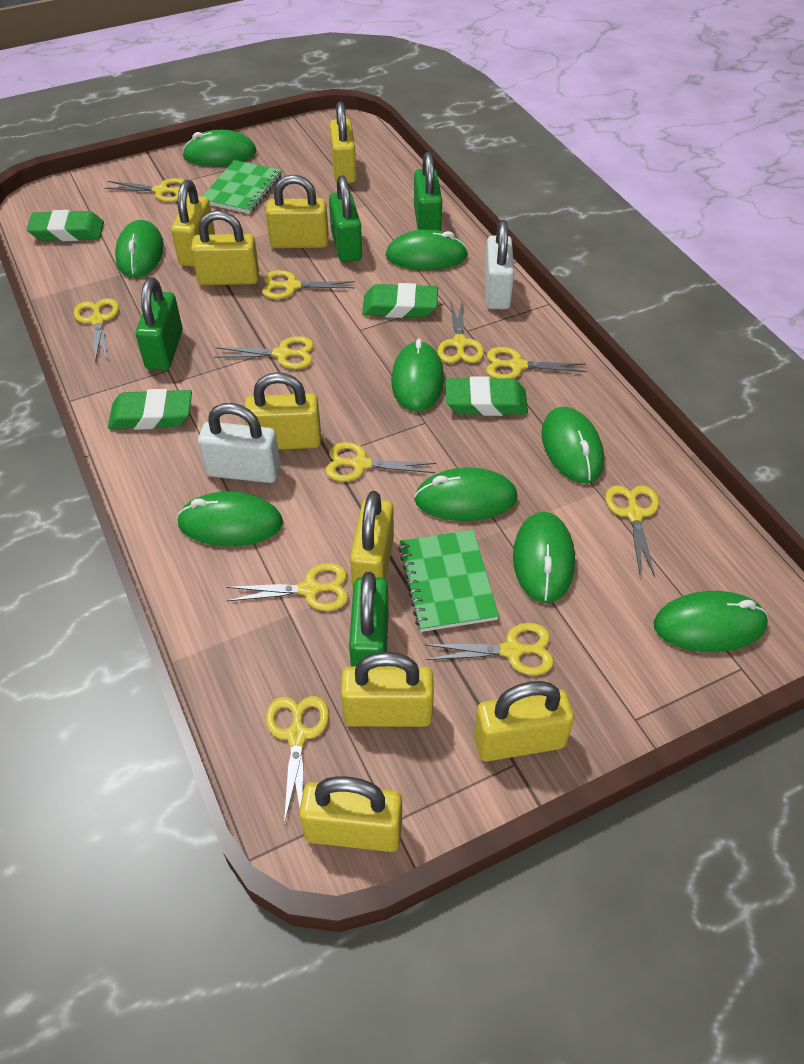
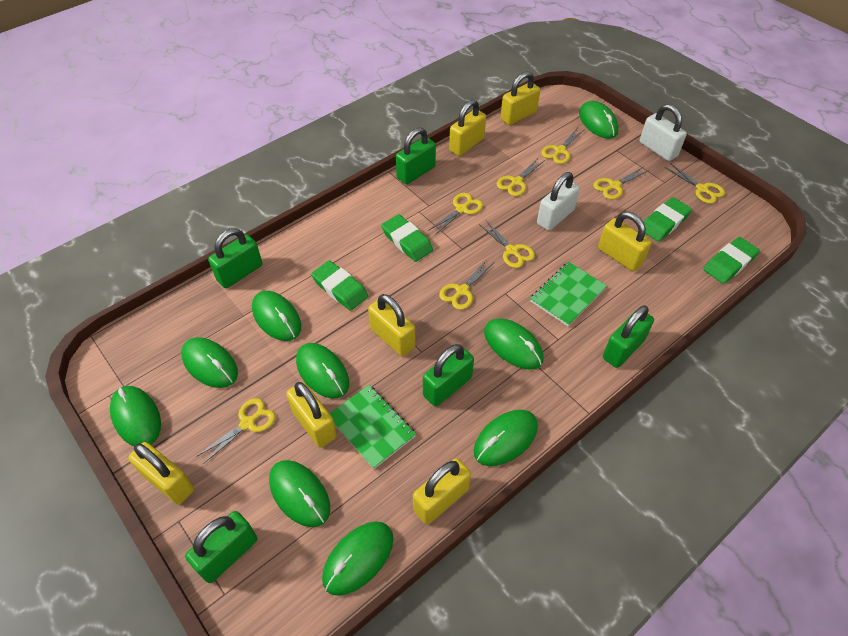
green padlock: 4 -> 5
yellow padlock: 9 -> 7
yellow scissors: 11 -> 8

